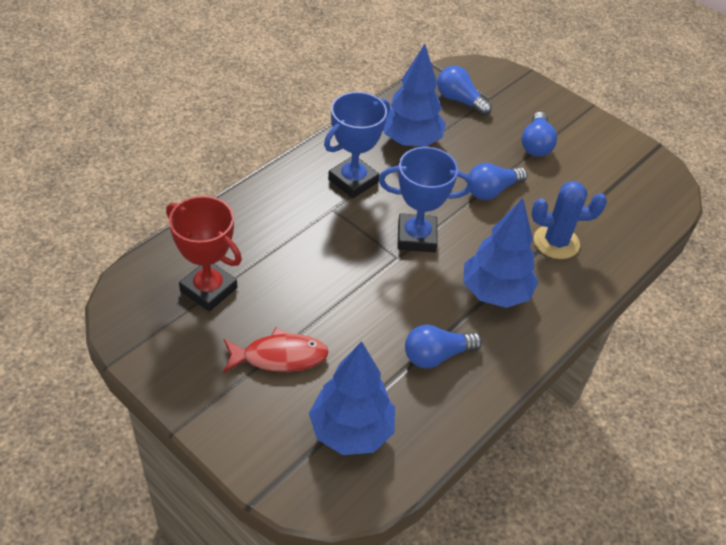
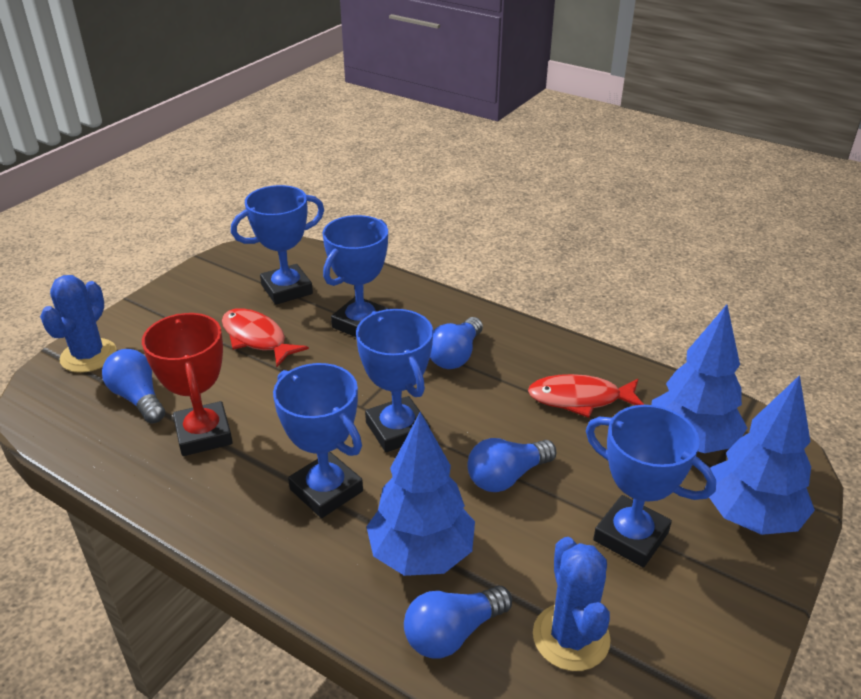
blue cactus: 1 -> 2
blue trophy: 2 -> 5
red fish: 1 -> 2

